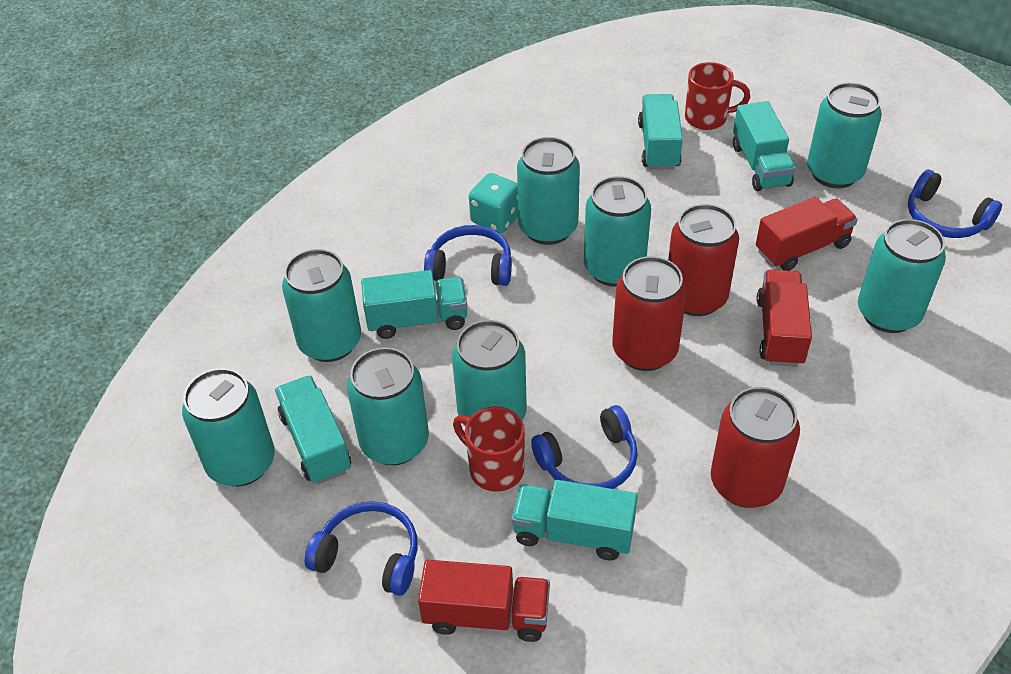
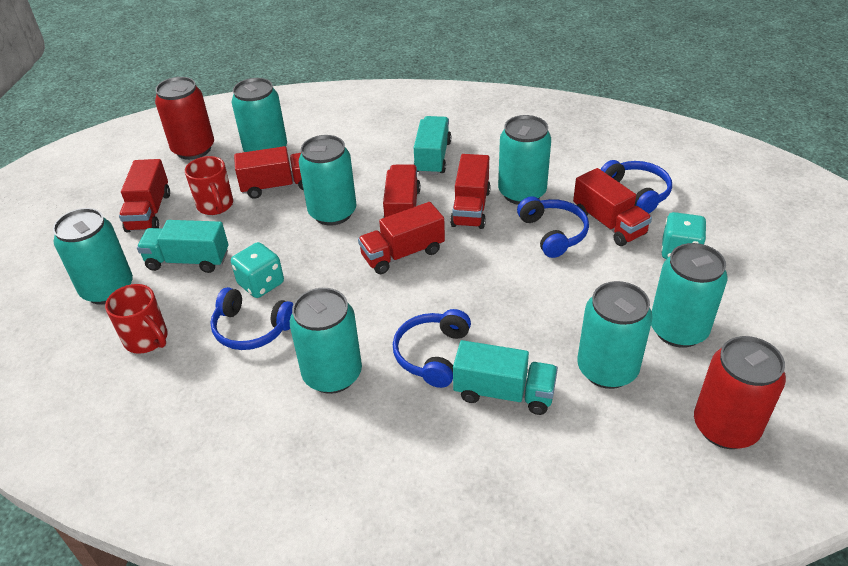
red can: 3 -> 2
red truck: 3 -> 6
turquoise can: 8 -> 7
turquoise dice: 1 -> 2
turquoise truck: 5 -> 3

